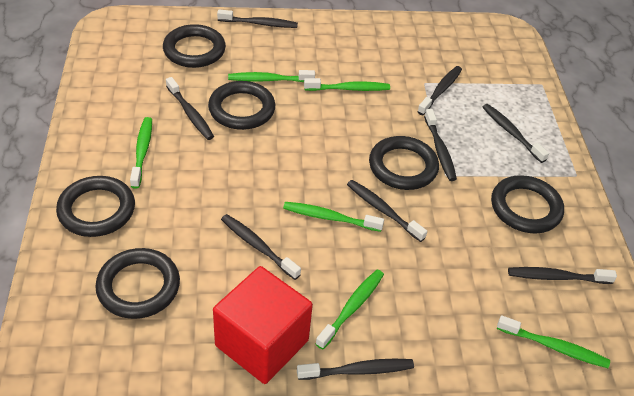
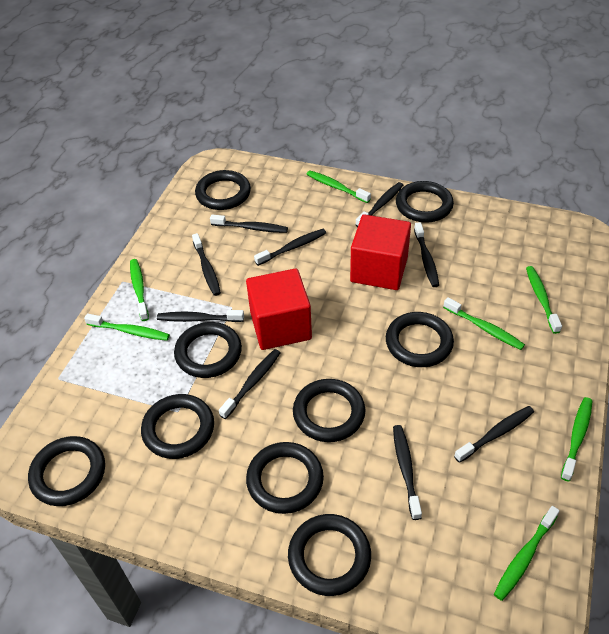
black ring: 6 -> 9
green toothbrush: 6 -> 7
red cube: 1 -> 2

